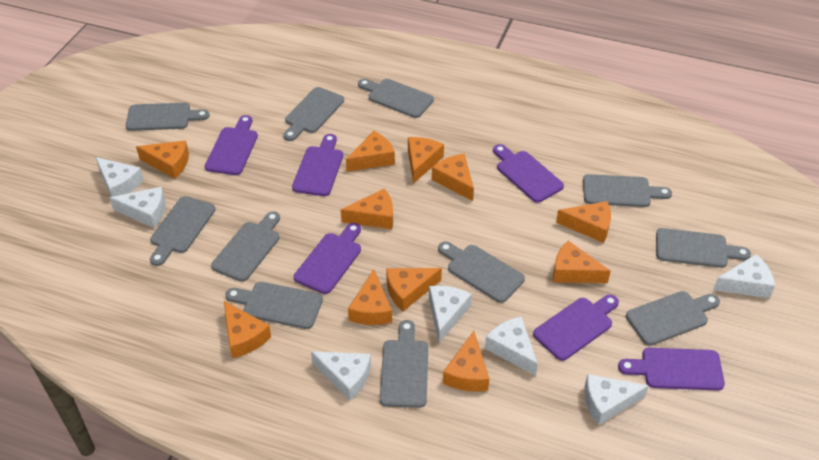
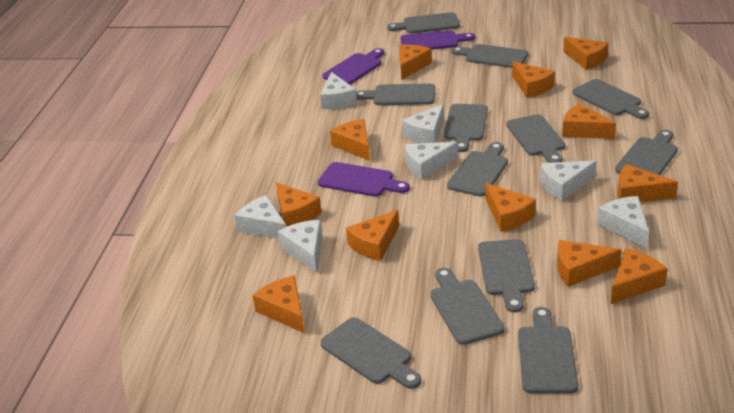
grey cutting board: 11 -> 12
orange cheese: 11 -> 12
purple cutting board: 6 -> 3

